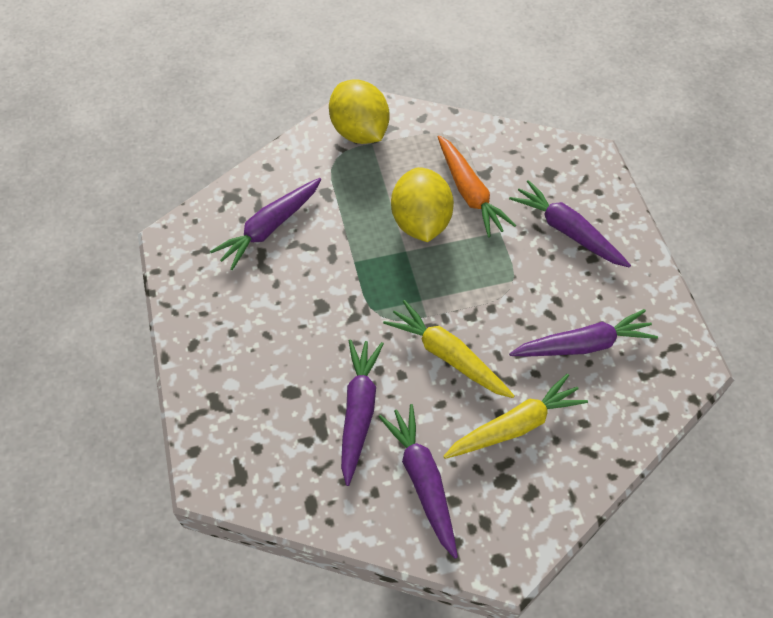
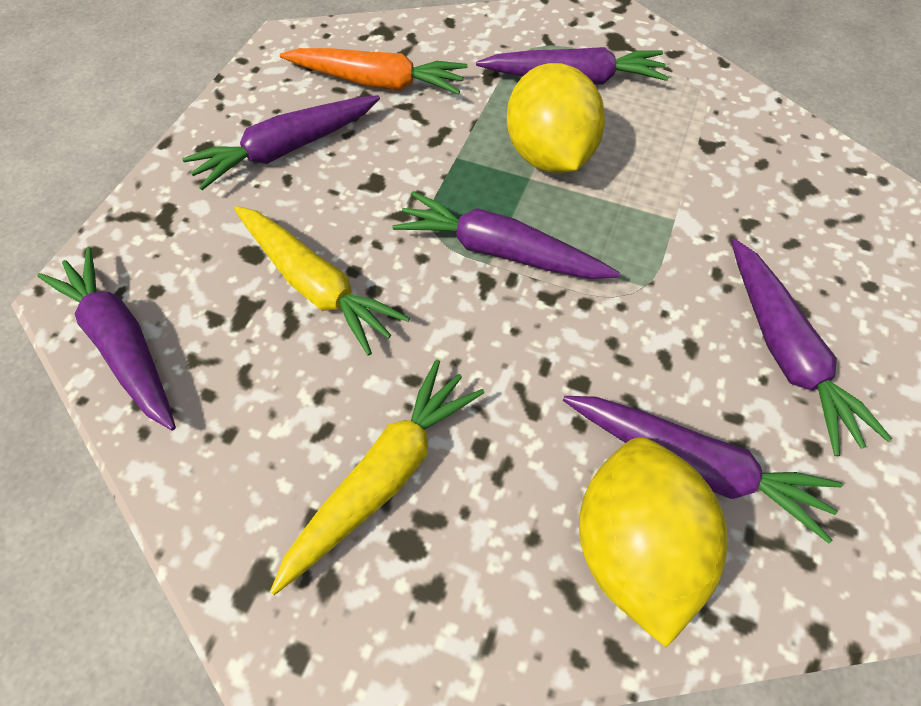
purple carrot: 5 -> 6

